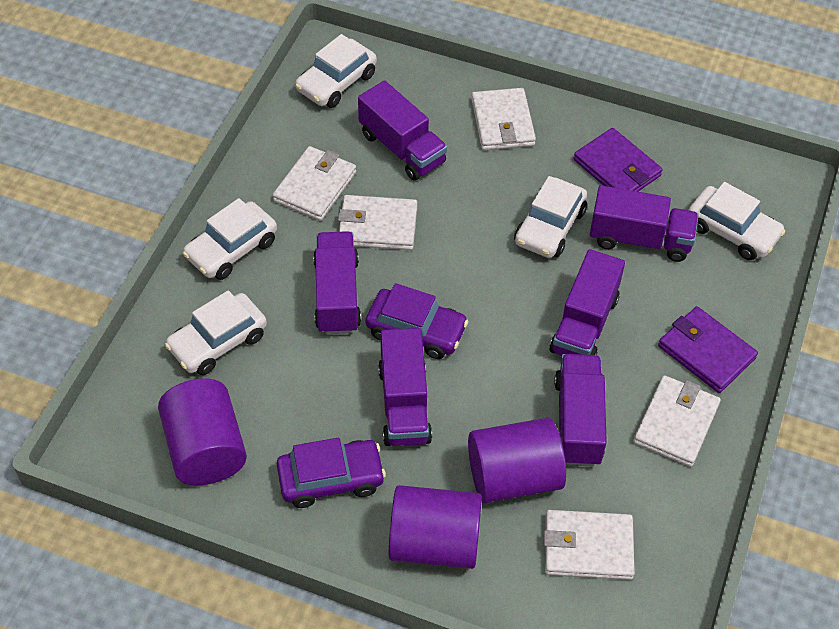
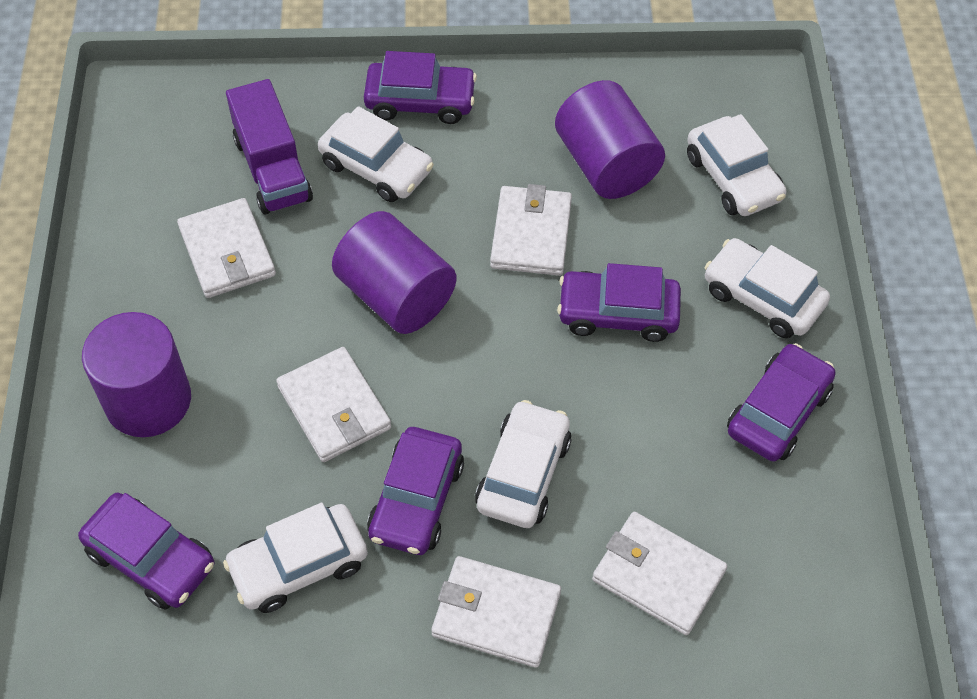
purple car: 2 -> 5
purple truck: 6 -> 1
purple wallet: 2 -> 0

